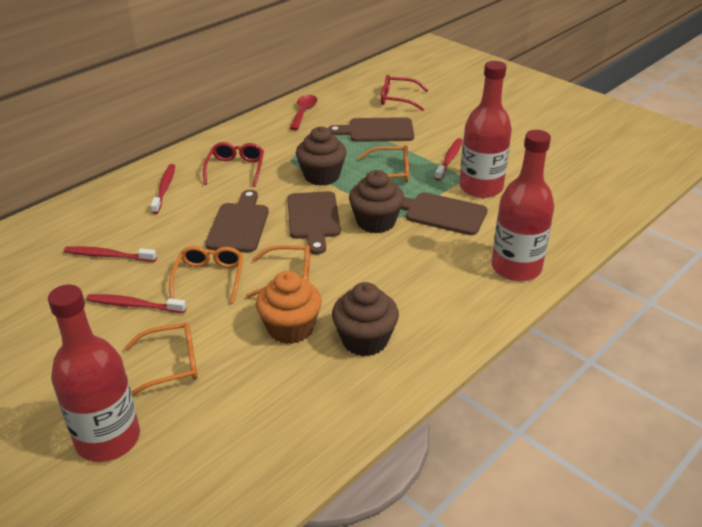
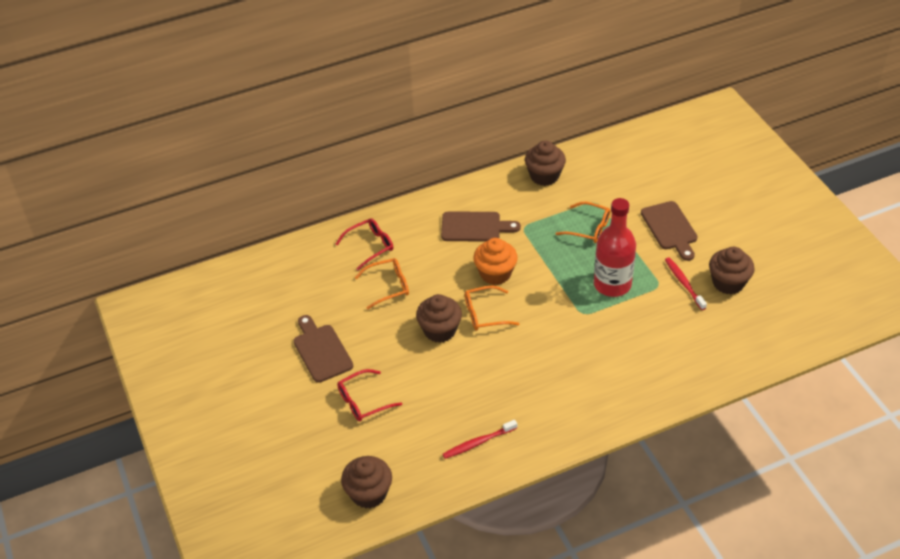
brown cupcake: 3 -> 4
brown cutting board: 4 -> 3
orange glasses: 4 -> 3
red bottle: 3 -> 1
red spoon: 1 -> 0
red toothbrush: 4 -> 2

